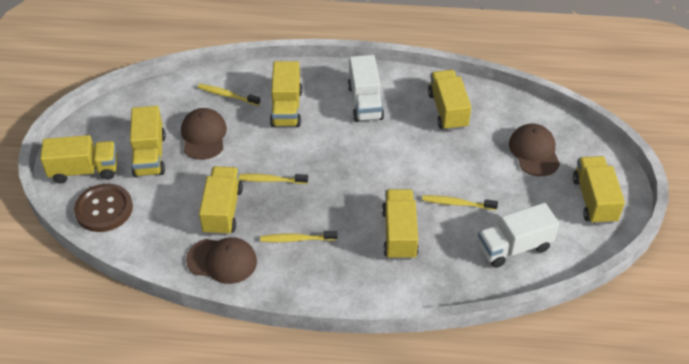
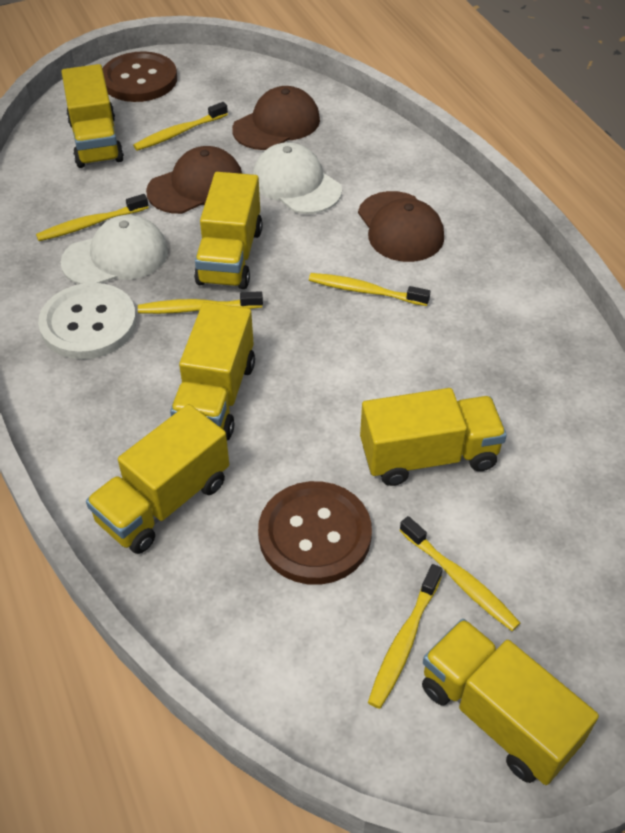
brown button: 1 -> 2
white button: 0 -> 1
white cap: 0 -> 2
white truck: 2 -> 0
yellow toothbrush: 4 -> 6
yellow truck: 7 -> 6

